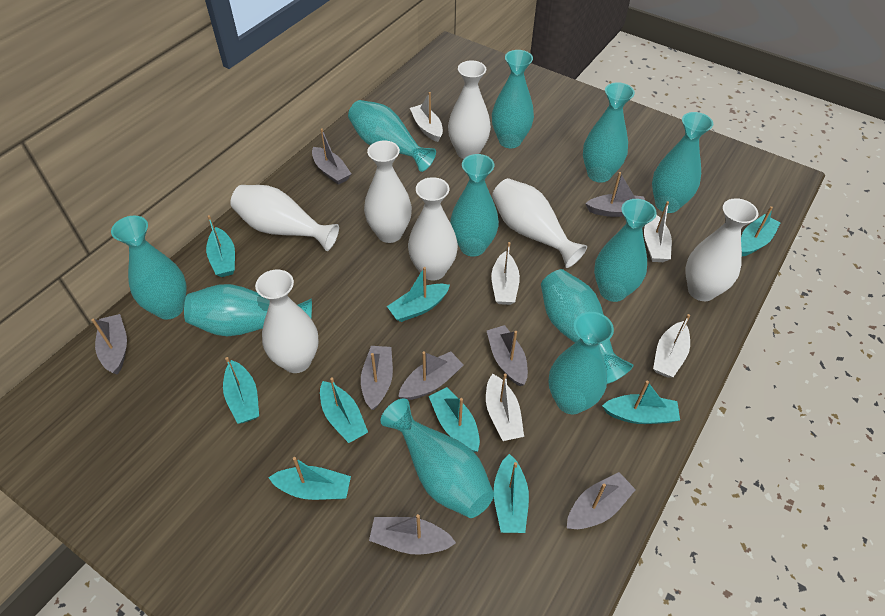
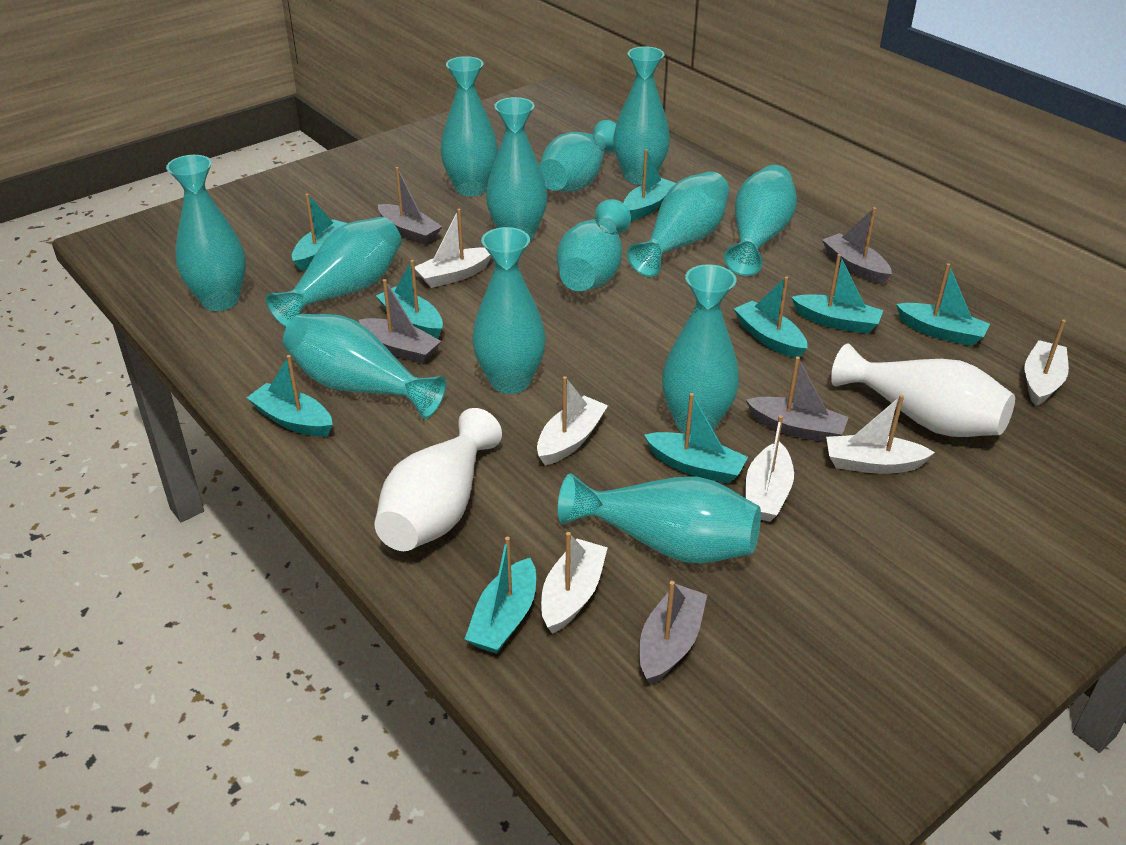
grey boat: 8 -> 5
turquoise vase: 11 -> 13
white boat: 5 -> 6
white vase: 7 -> 2

